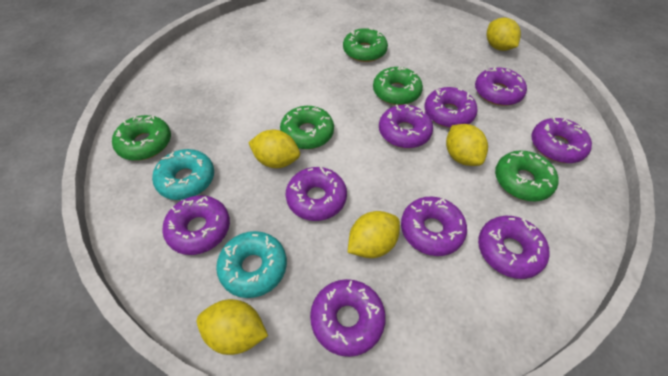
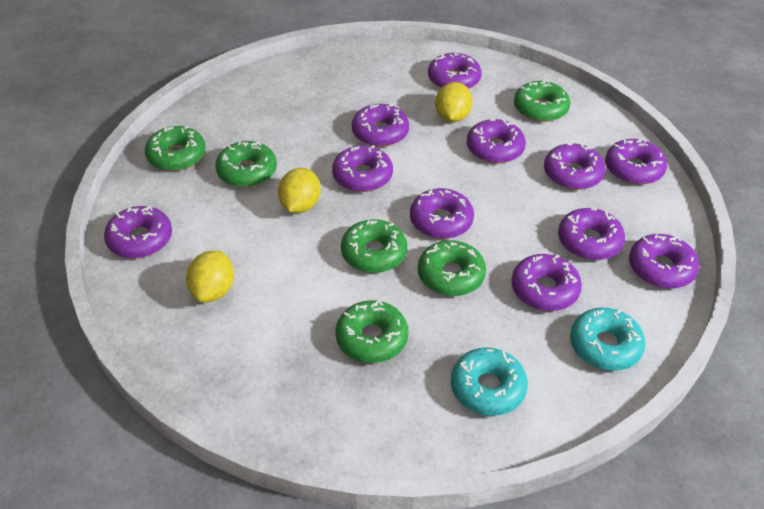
green donut: 5 -> 6
purple donut: 9 -> 11
yellow lemon: 5 -> 3

